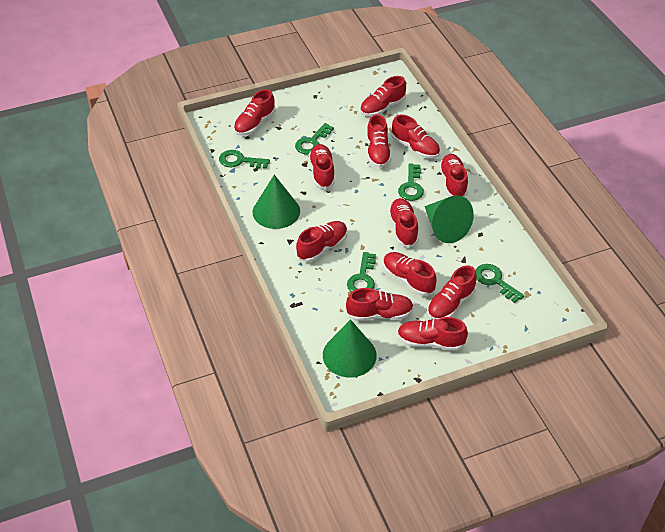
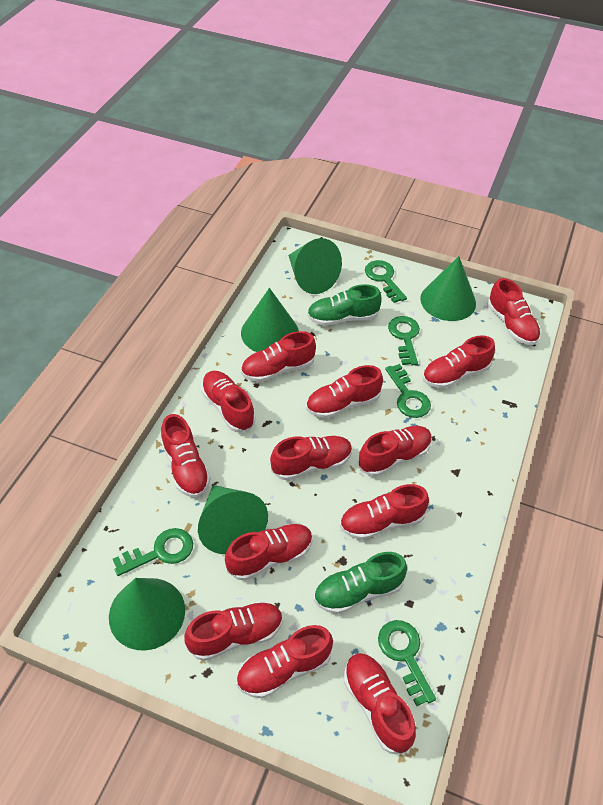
green cone: 3 -> 5
green shoe: 0 -> 2
red shoe: 12 -> 13

